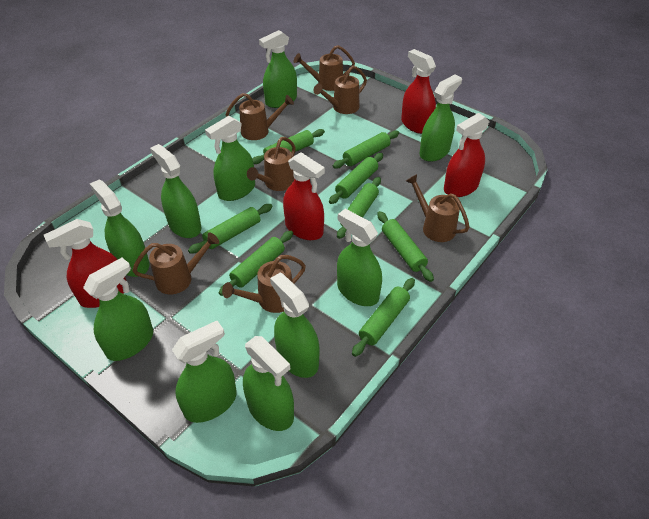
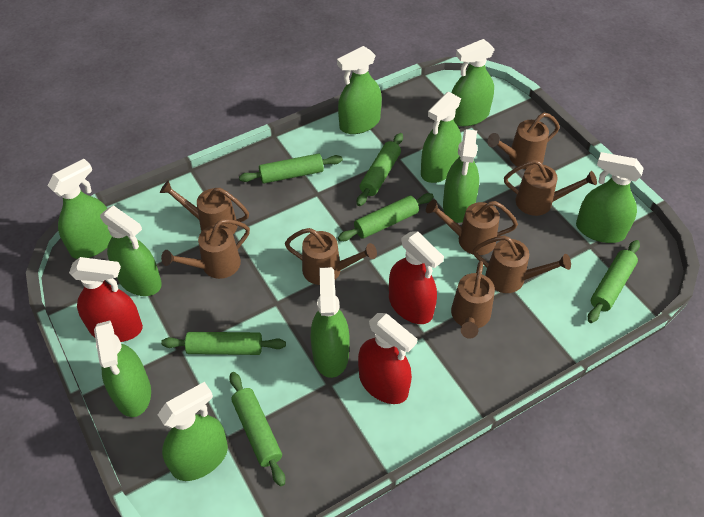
brown watering can: 7 -> 8
green rolling pin: 8 -> 6
red spray bottle: 4 -> 3

